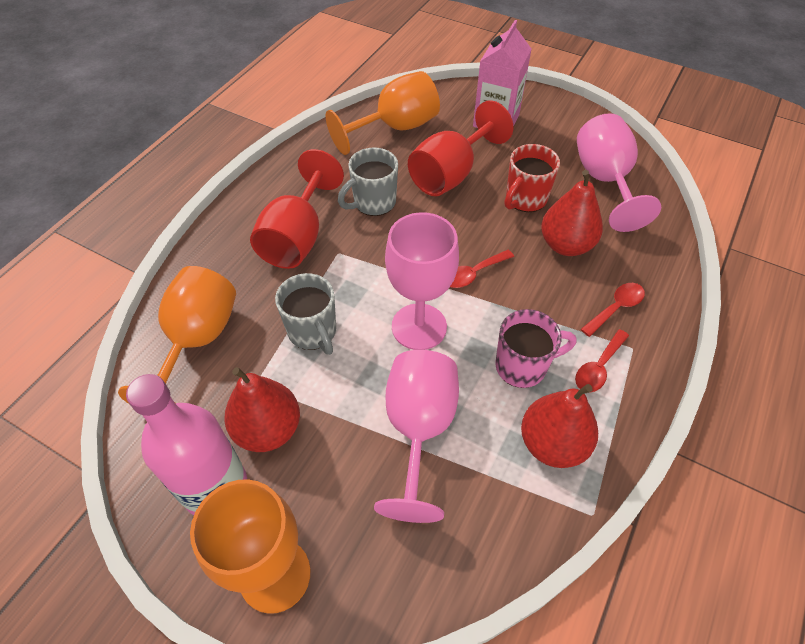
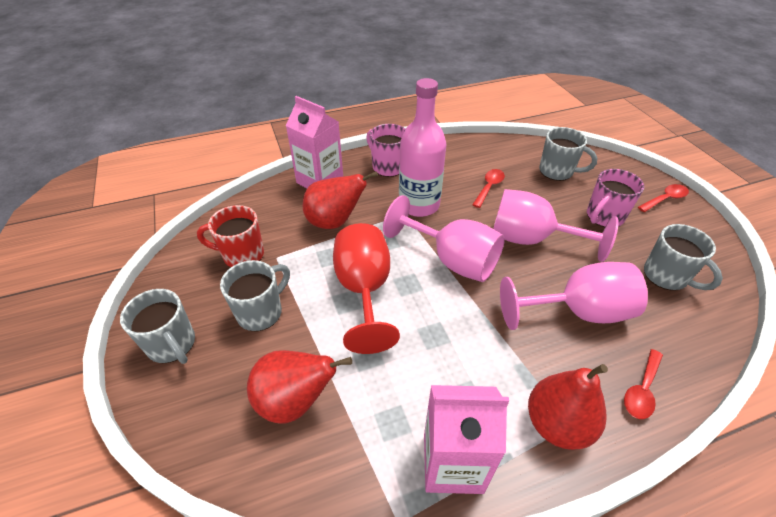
grey mug: 2 -> 4
orange goblet: 3 -> 0
pink carton: 1 -> 2
pink mug: 1 -> 2
red goblet: 2 -> 1

